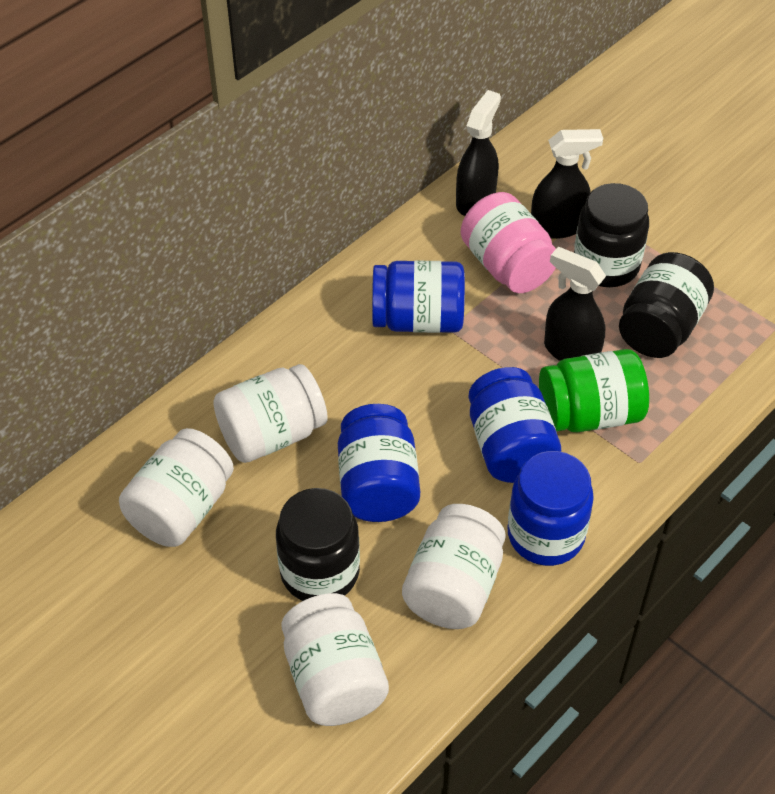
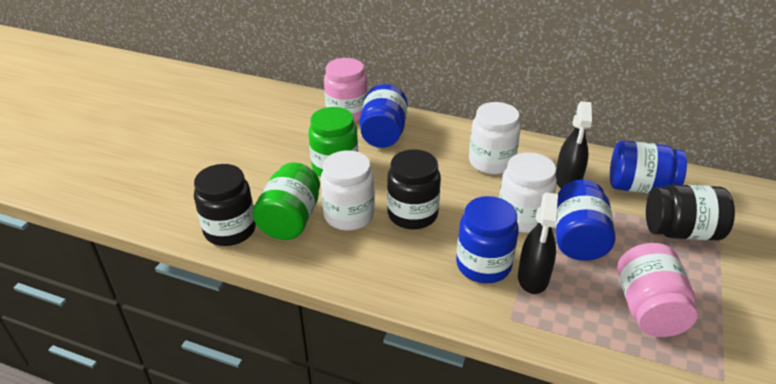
black spray bottle: 3 -> 2
green jar: 1 -> 2
pink jar: 1 -> 2
white jar: 4 -> 3

